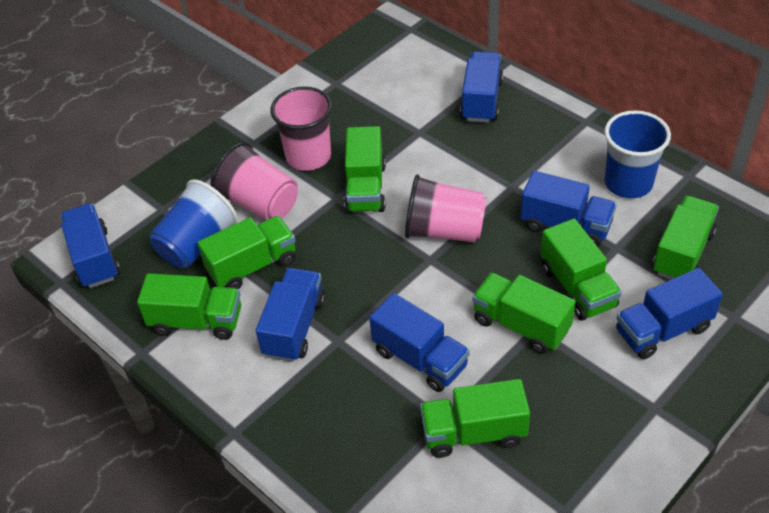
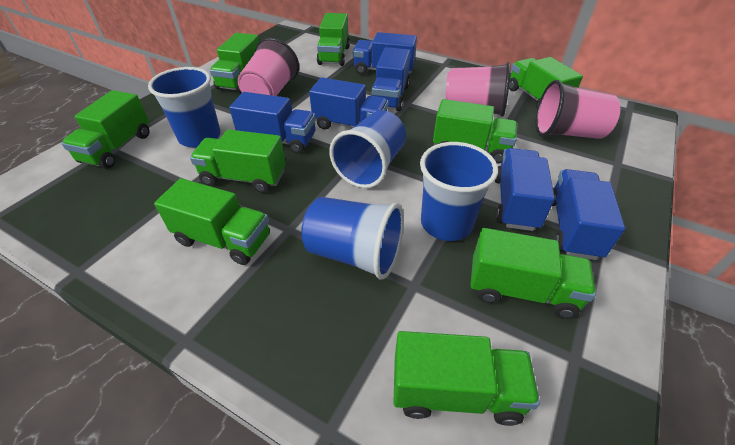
blue cup: 2 -> 4
green truck: 7 -> 9

